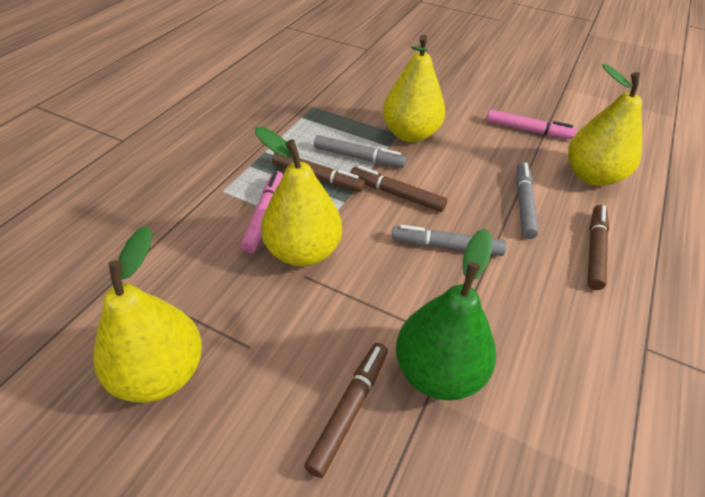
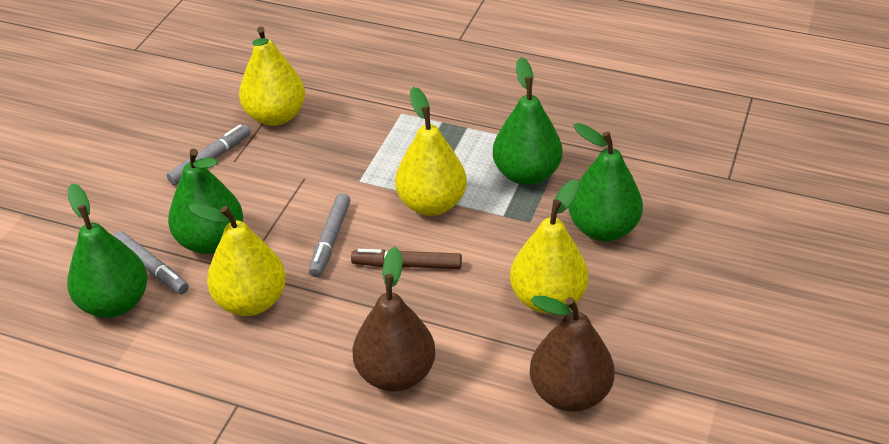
brown marker: 4 -> 1
brown pear: 0 -> 2
green pear: 1 -> 4
pink marker: 2 -> 0

